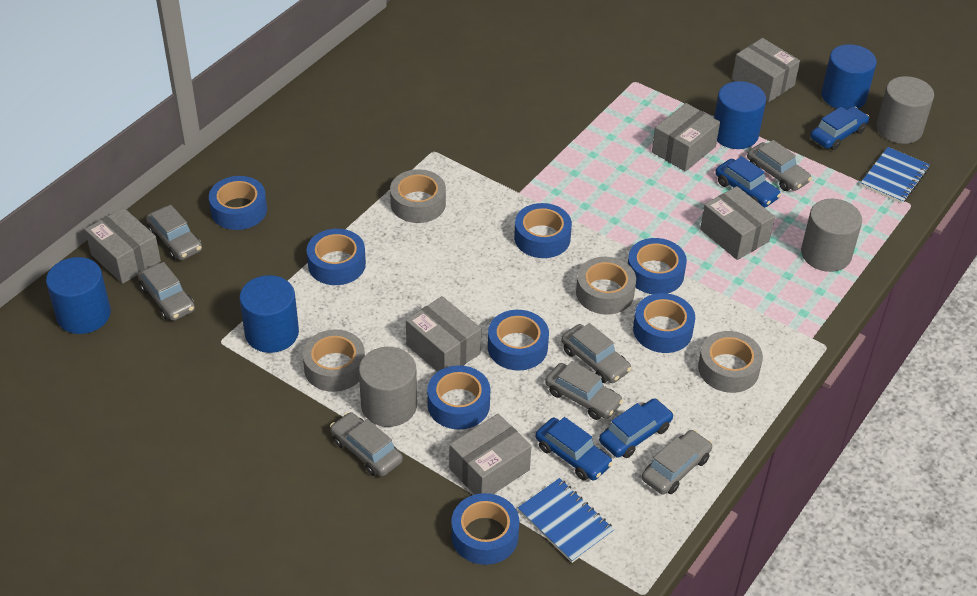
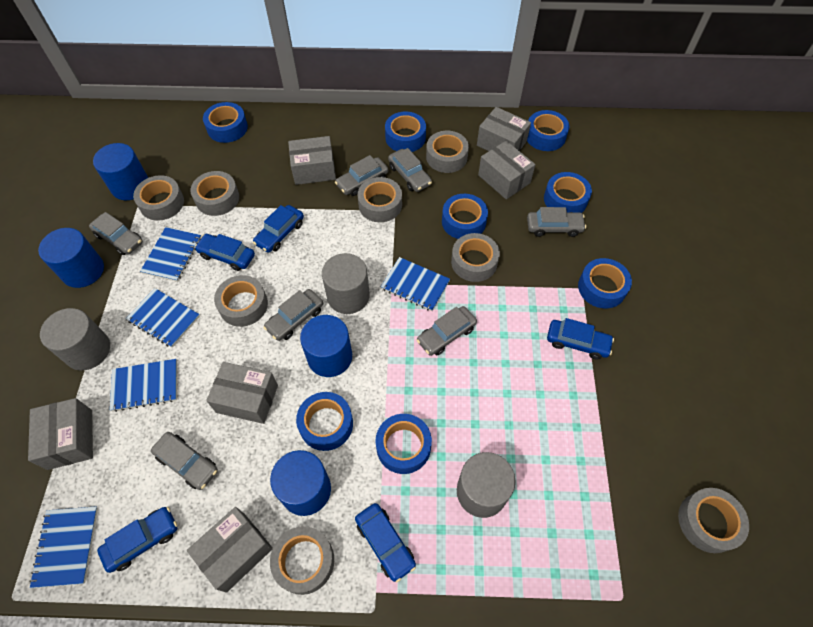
blue car: 4 -> 5
blue notebook: 2 -> 5
grey tape: 4 -> 8

